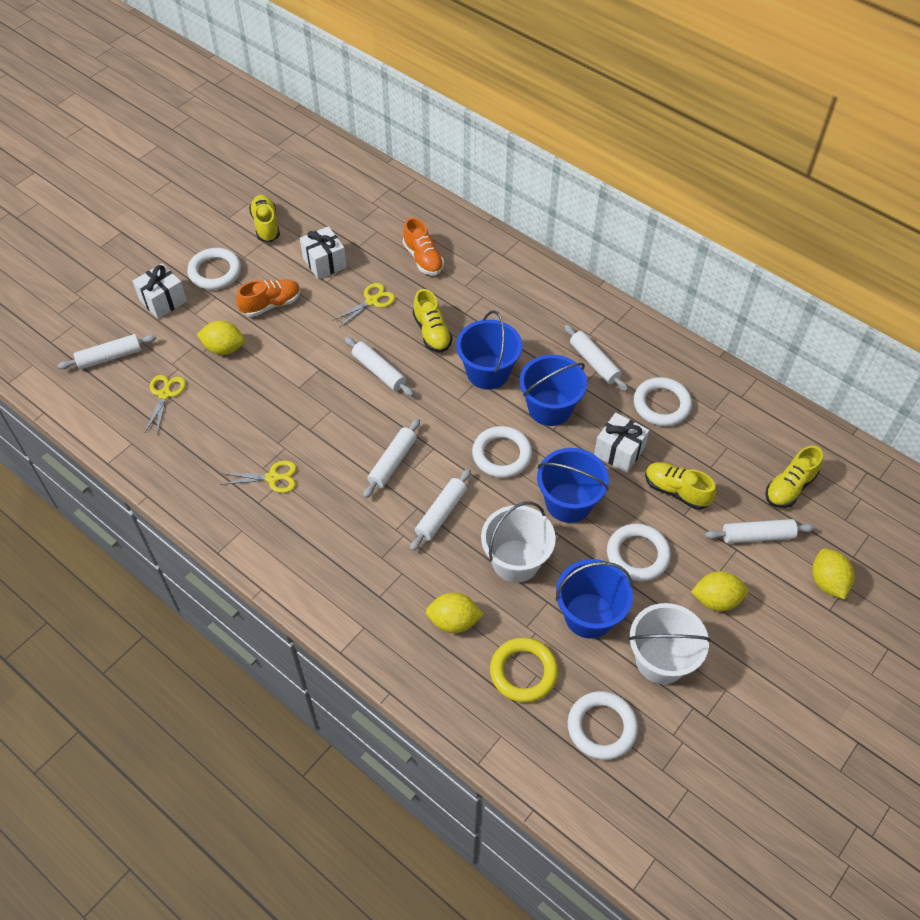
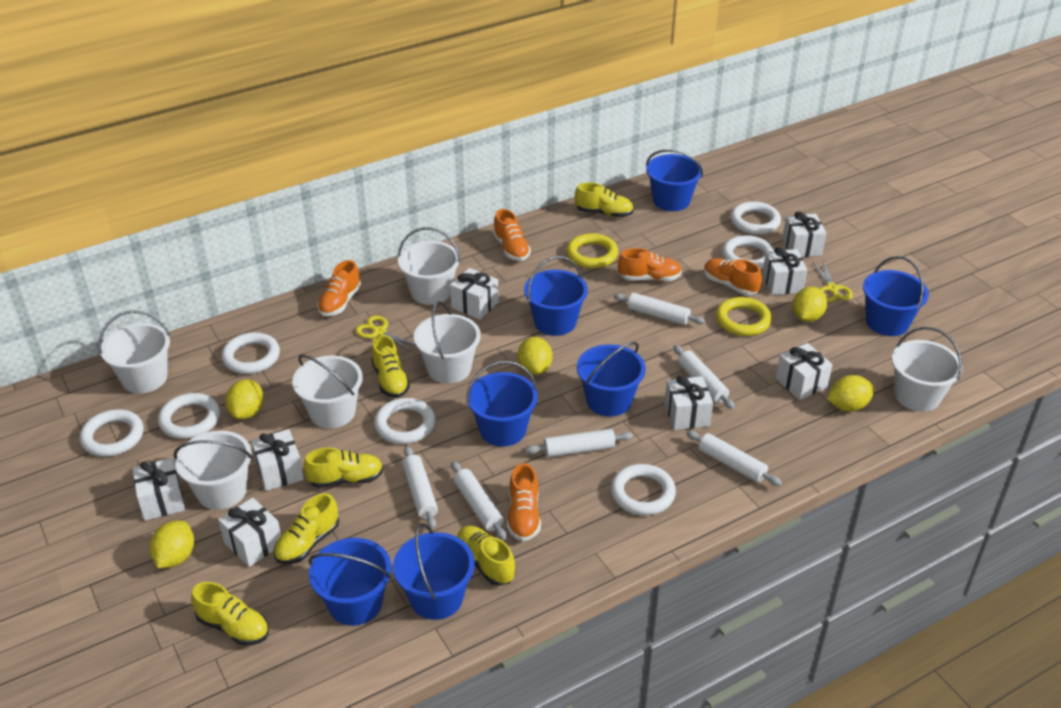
blue bucket: 4 -> 7
orange shoe: 2 -> 5
white bucket: 2 -> 6
white gift: 3 -> 8
white ring: 5 -> 7
yellow lemon: 4 -> 5
yellow ring: 1 -> 2
yellow scissors: 3 -> 2
yellow shoe: 4 -> 6

